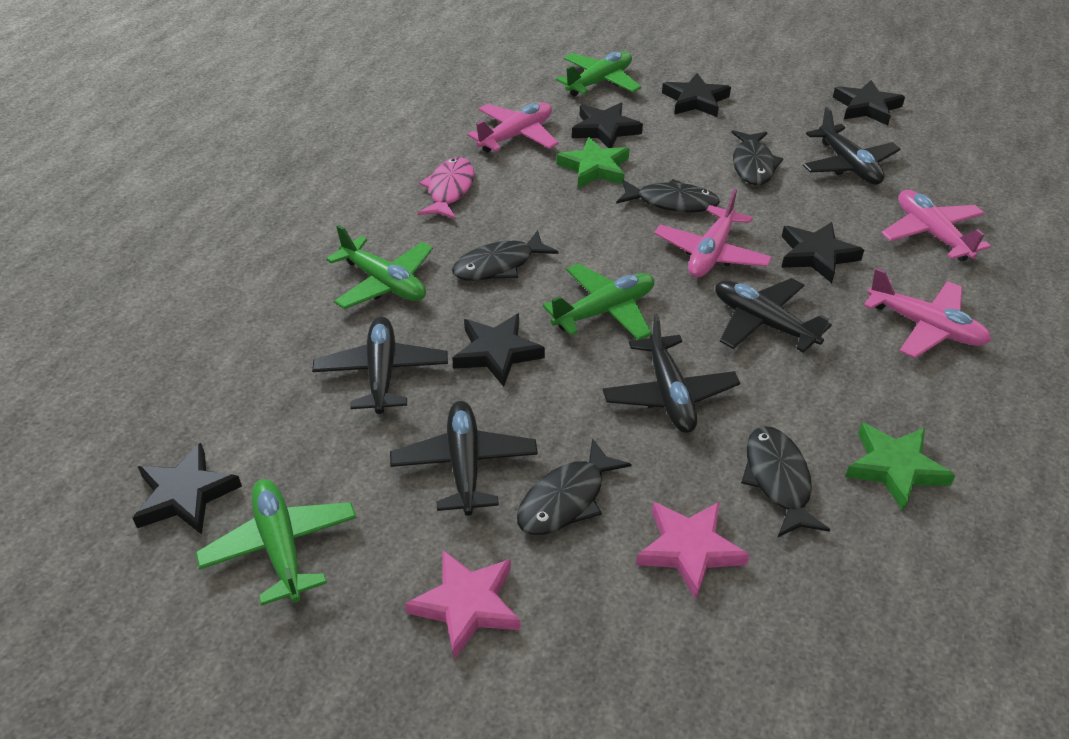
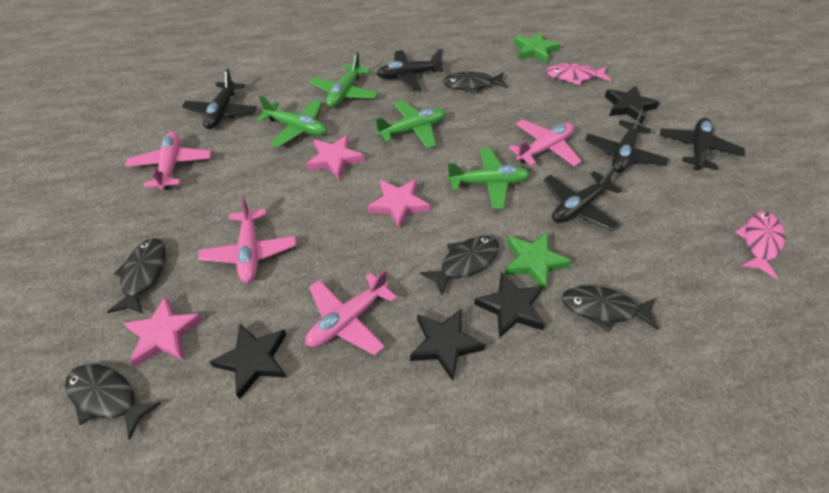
black star: 6 -> 4
pink fish: 1 -> 2
pink star: 2 -> 3

